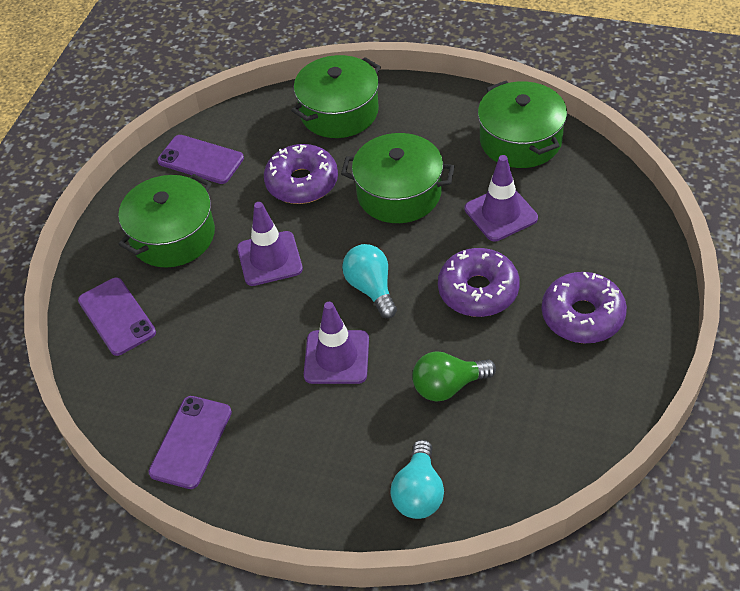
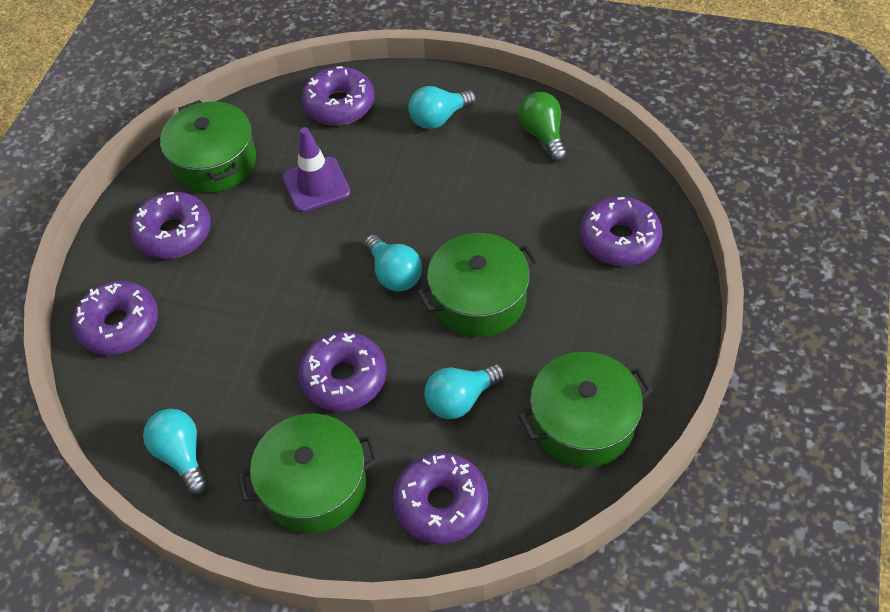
purple donut: 3 -> 6
purple phone: 3 -> 0
purple traffic cone: 3 -> 1
turquoise light bulb: 2 -> 4

